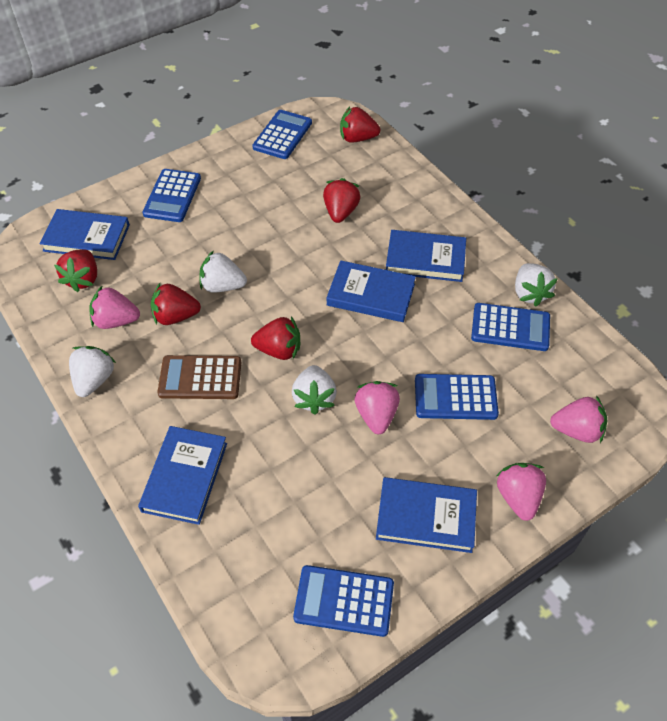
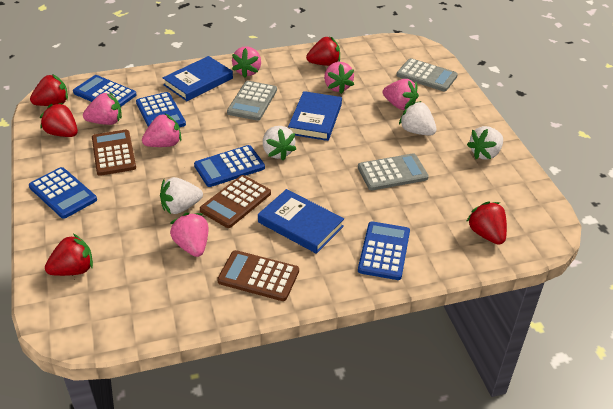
blue book: 5 -> 3
brown calculator: 1 -> 3
grey calculator: 0 -> 3
pink strawberry: 4 -> 6

